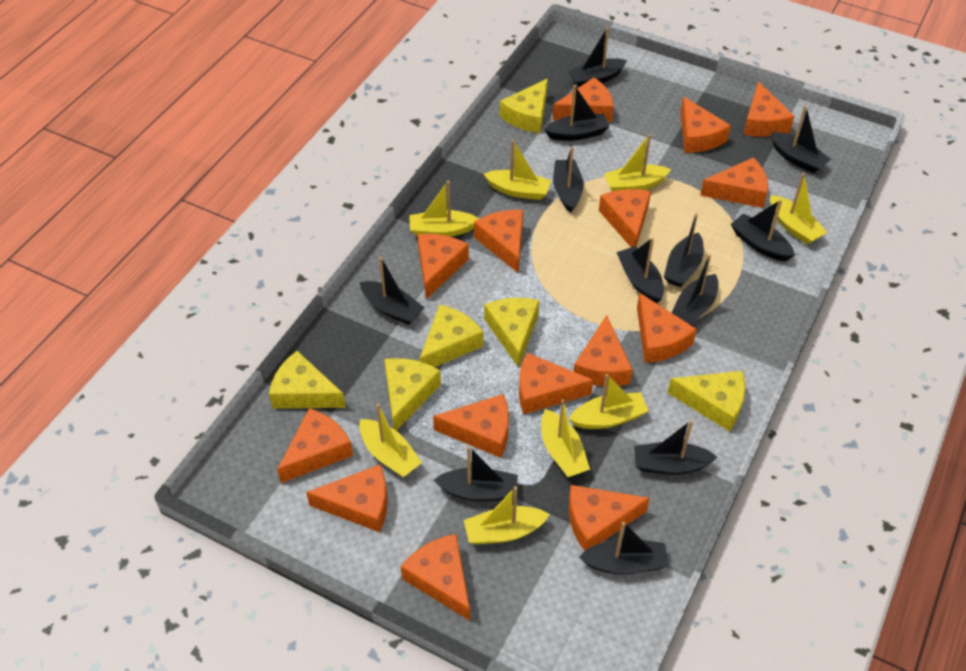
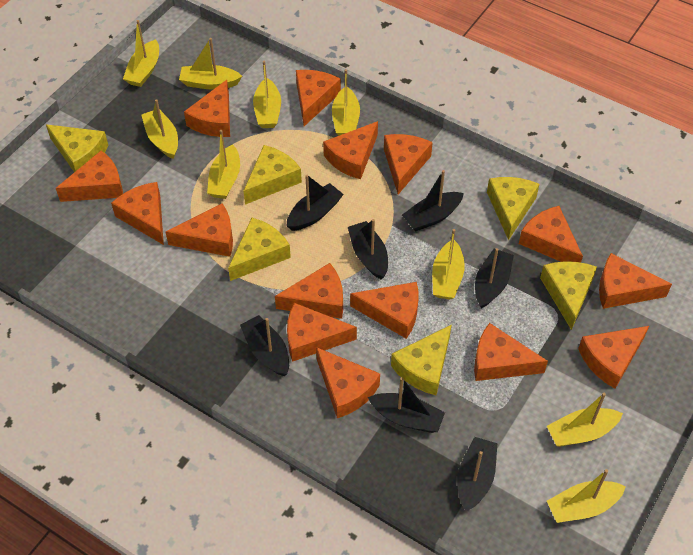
black boat: 12 -> 7
yellow boat: 8 -> 9

